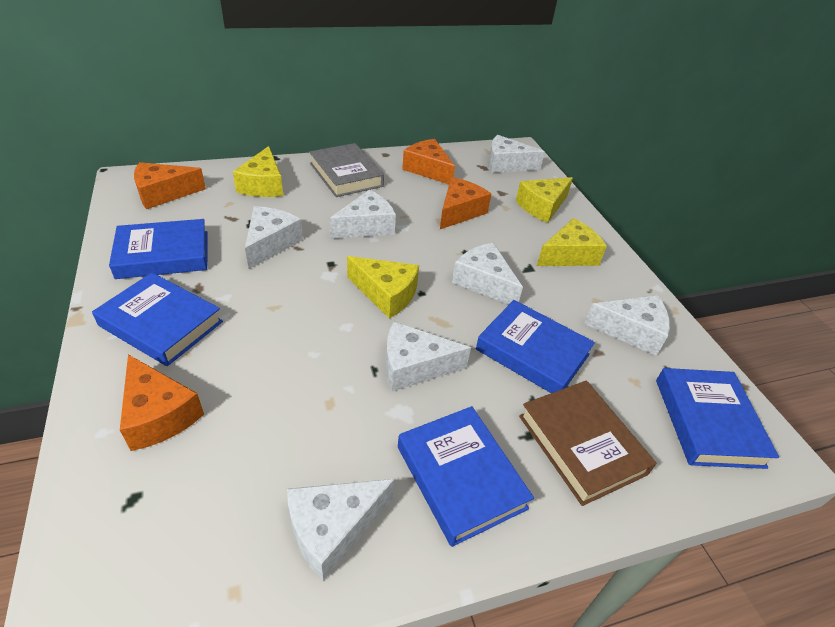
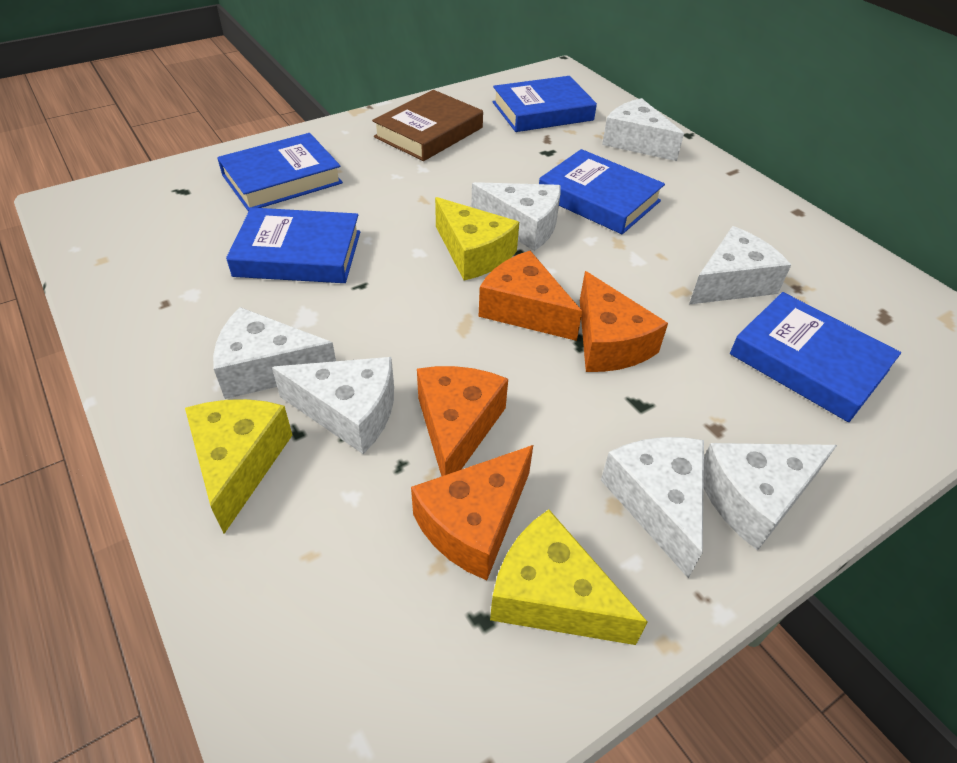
grey book: 1 -> 0
yellow cheese: 4 -> 3

